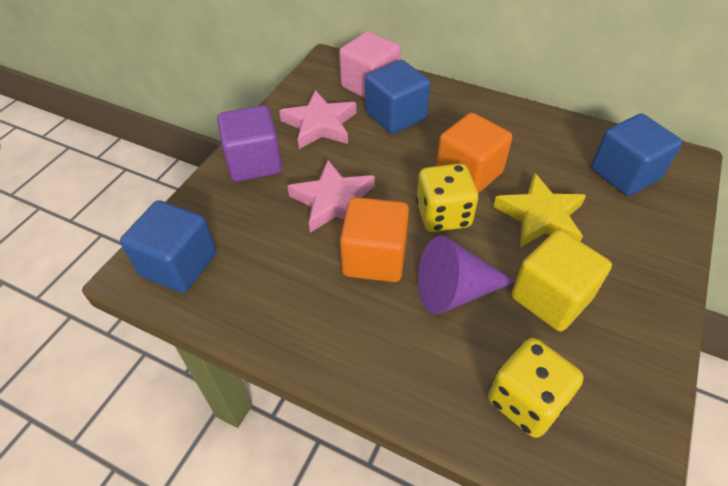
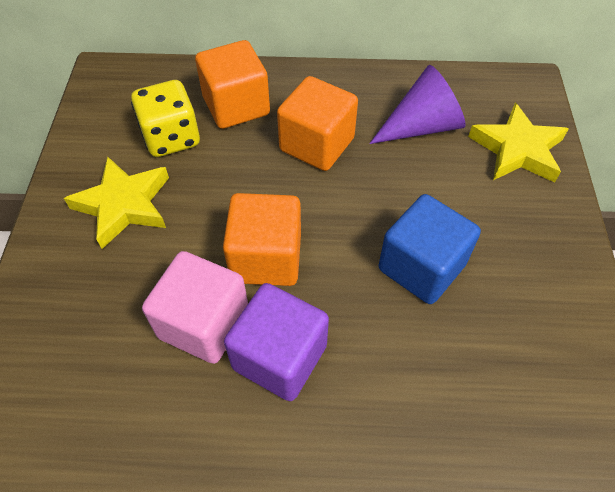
blue cube: 3 -> 1
orange cube: 2 -> 3
pink star: 2 -> 0
yellow cube: 1 -> 0
yellow dice: 2 -> 1
yellow star: 1 -> 2

